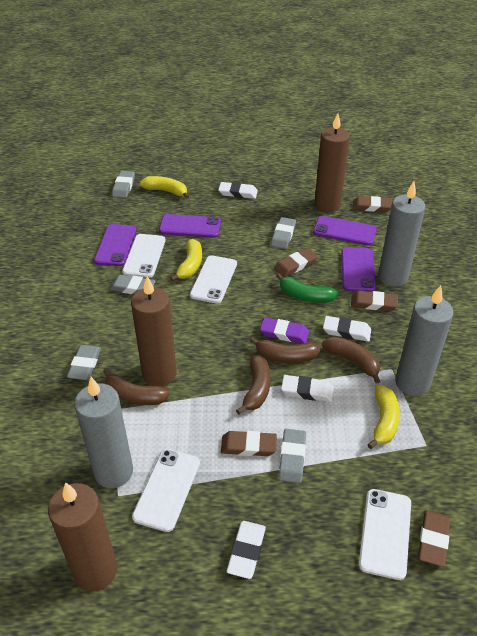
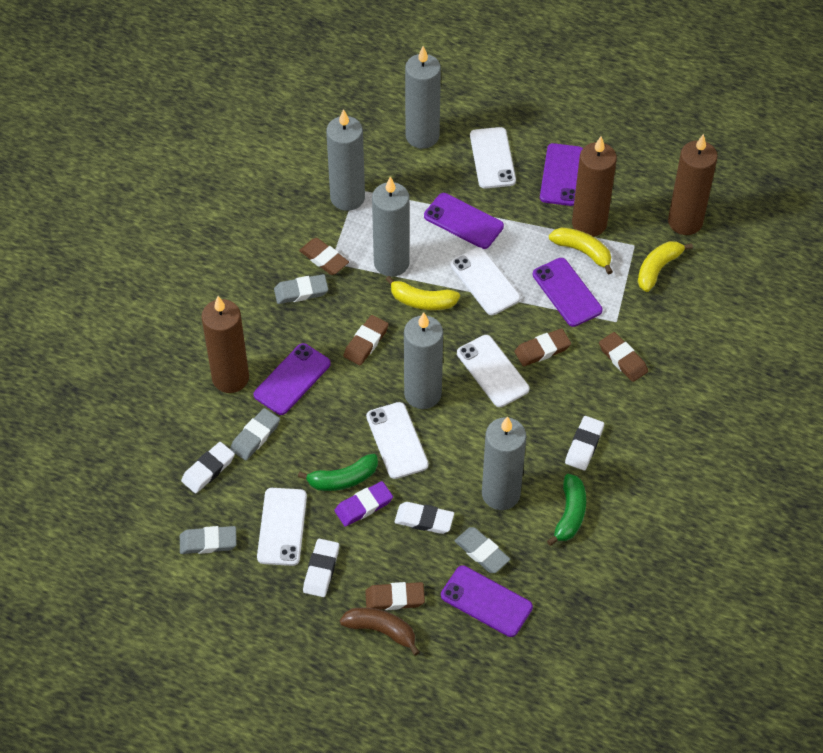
brown banana: 4 -> 1
green banana: 1 -> 2
grey candle: 3 -> 5
grey eraser: 5 -> 4
purple phone: 4 -> 5
white phone: 4 -> 5

